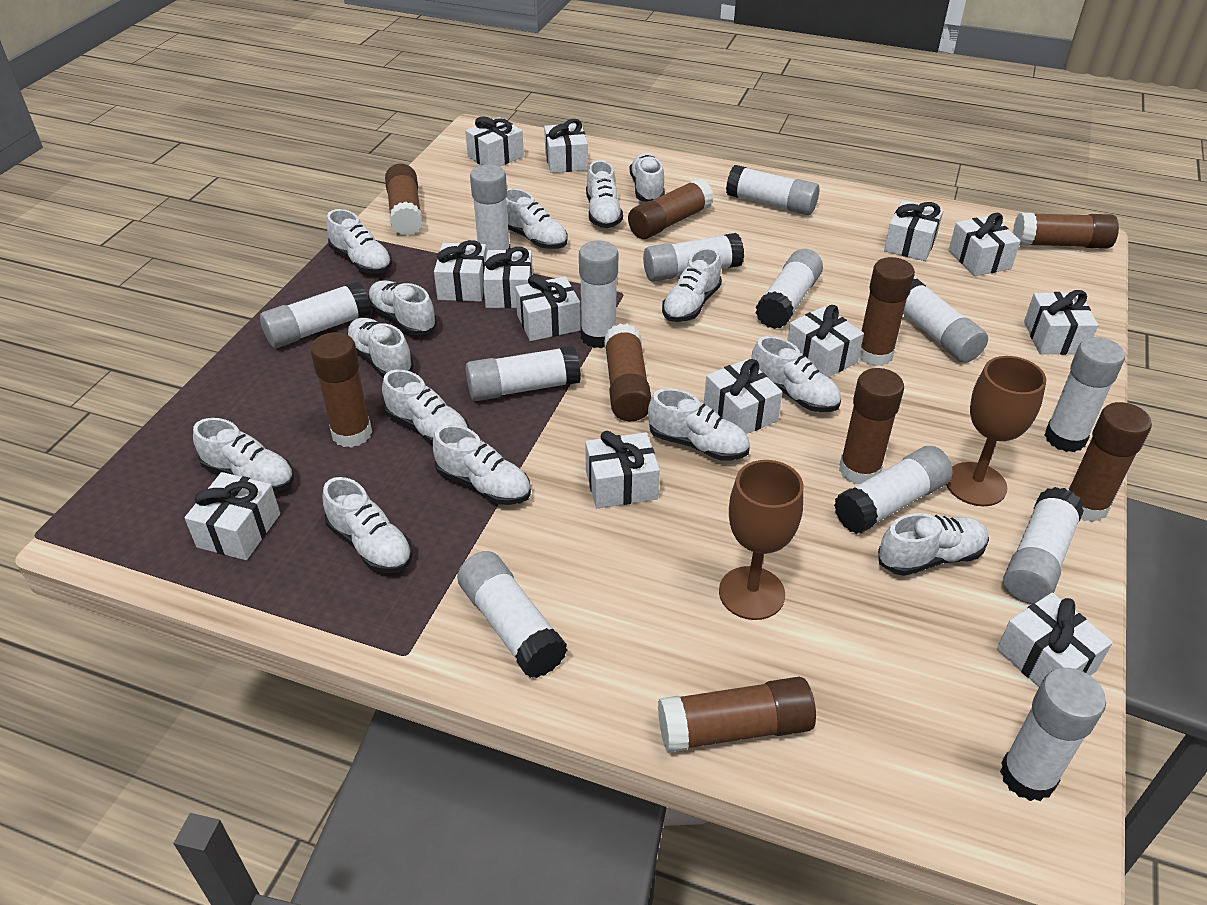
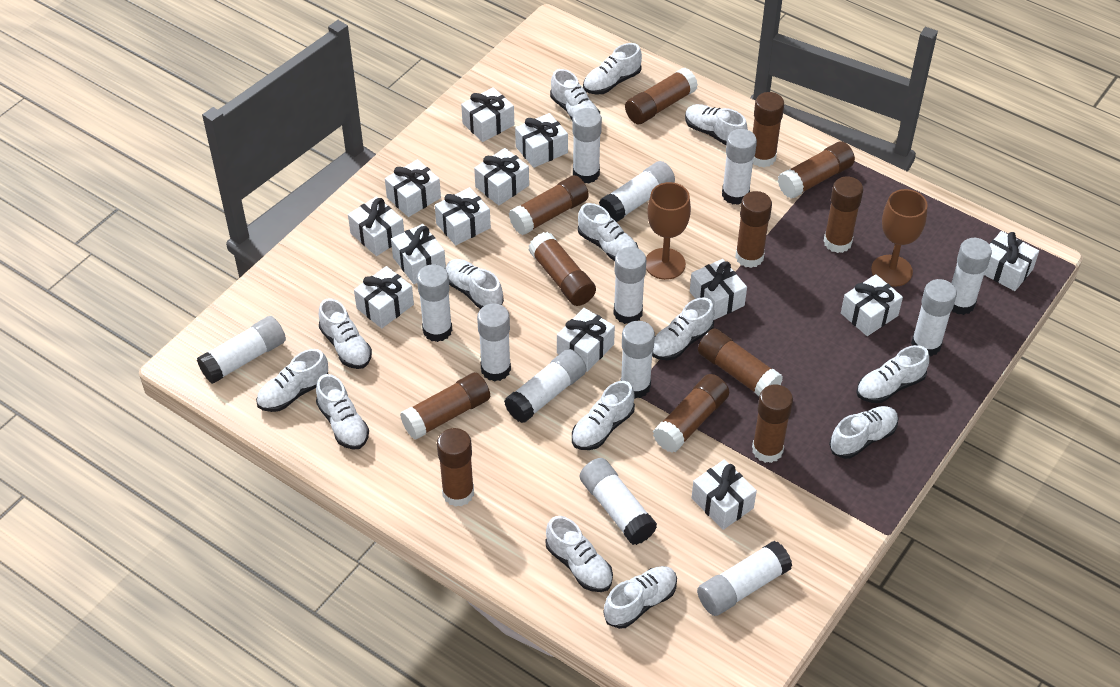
brown glue stick: 9 -> 12

